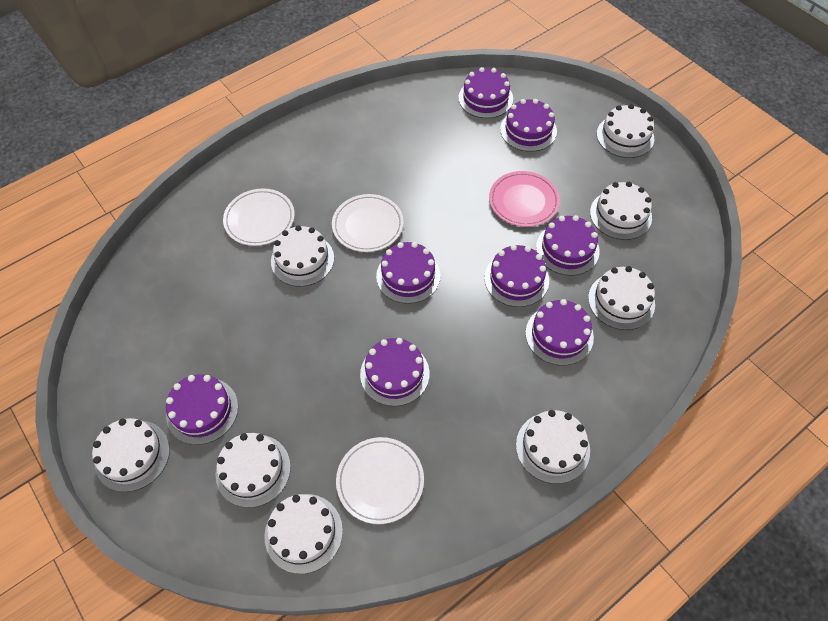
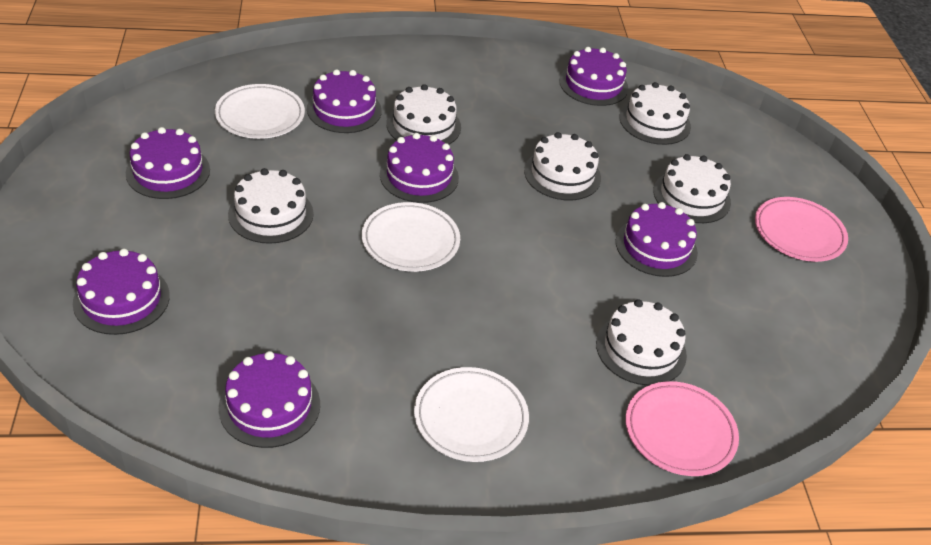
pink plate: 1 -> 2
purple cake: 8 -> 7
white cake: 8 -> 6

